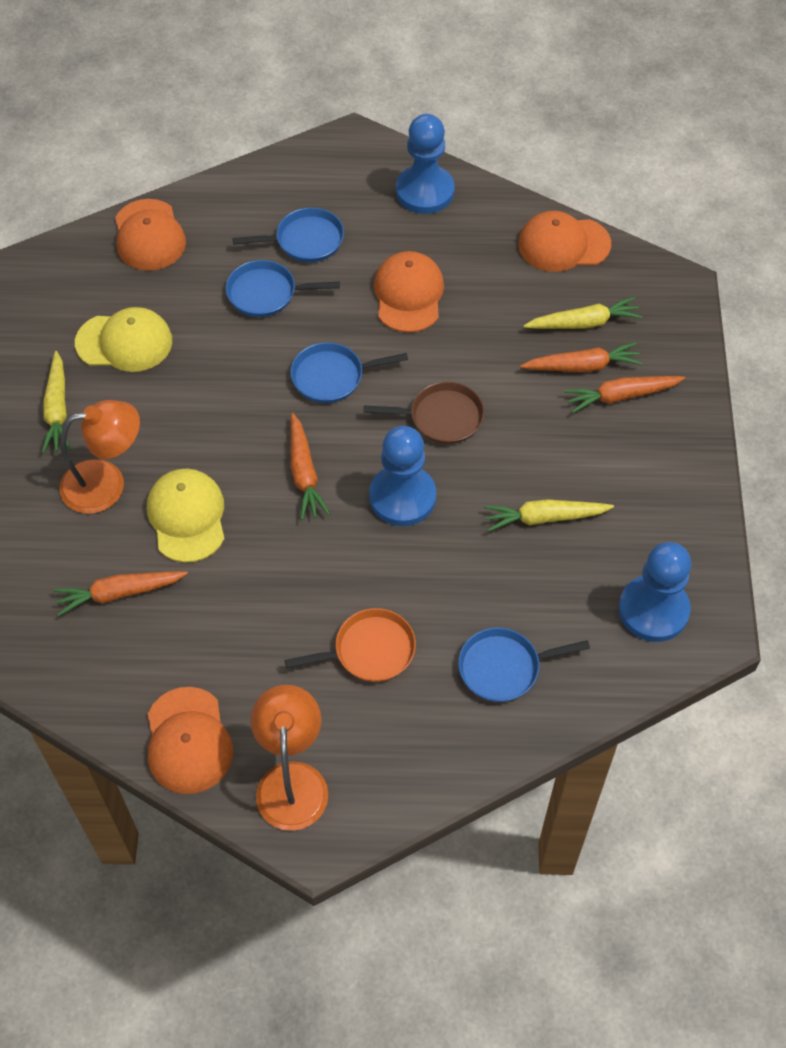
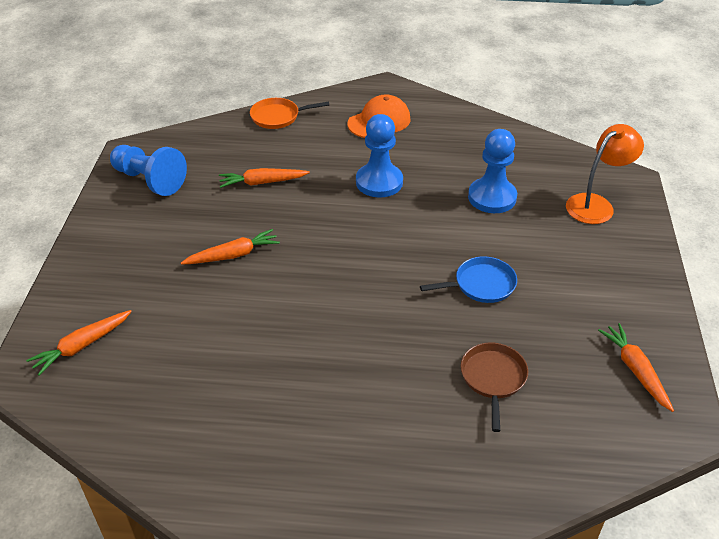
blue pan: 4 -> 1
orange cap: 4 -> 1
orange lamp: 2 -> 1
yellow cap: 2 -> 0
yellow carrot: 3 -> 0

